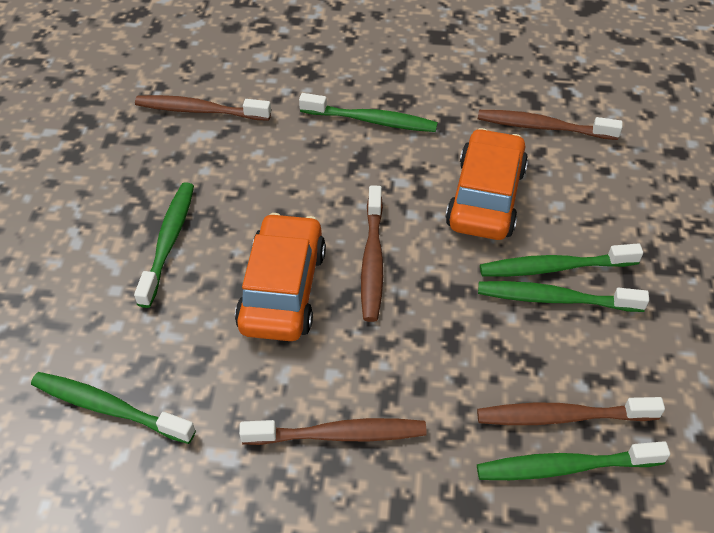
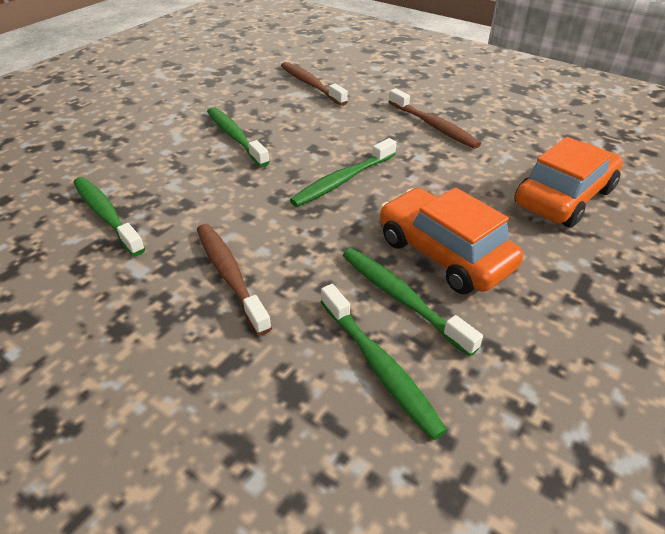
brown toothbrush: 5 -> 3
green toothbrush: 6 -> 5

